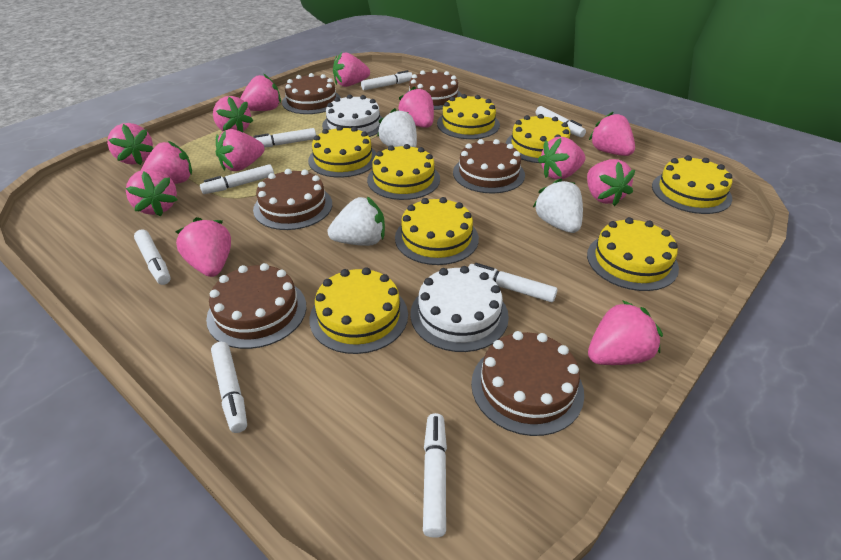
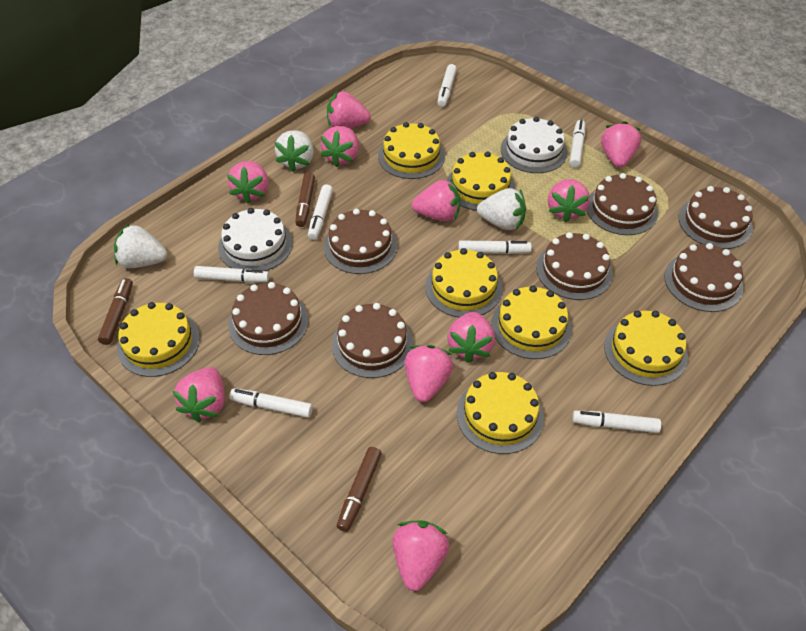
brown cake: 6 -> 7
brown marker: 0 -> 3
pink strawberry: 13 -> 10
white marker: 8 -> 7
yellow cake: 8 -> 7

